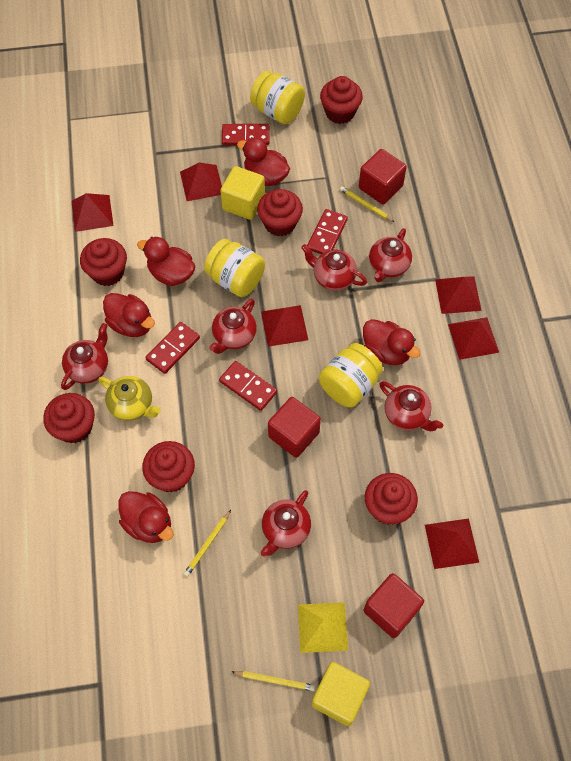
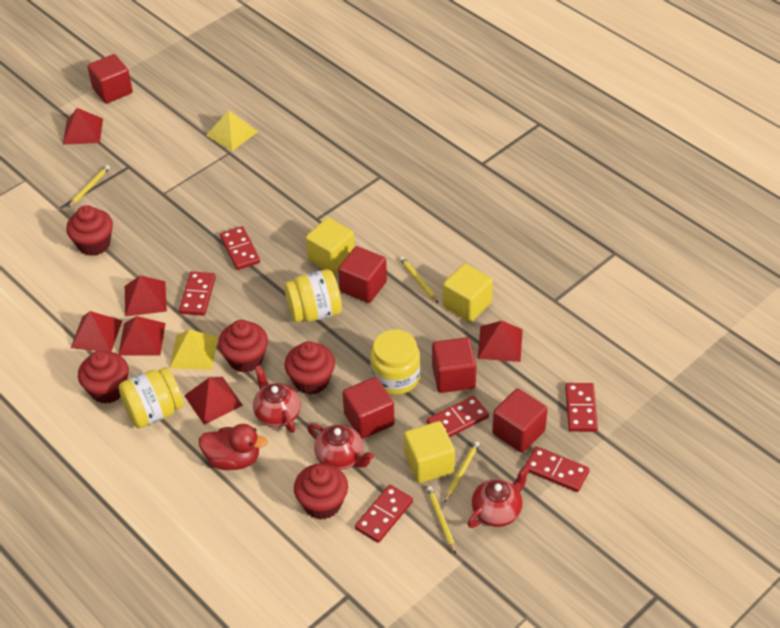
red cube: 3 -> 5
red cupcake: 6 -> 5
red domino: 4 -> 6
red duck: 5 -> 1
red teapot: 6 -> 3
yellow cube: 2 -> 3
yellow pencil: 3 -> 4
yellow pyramid: 1 -> 2
yellow teapot: 1 -> 0

